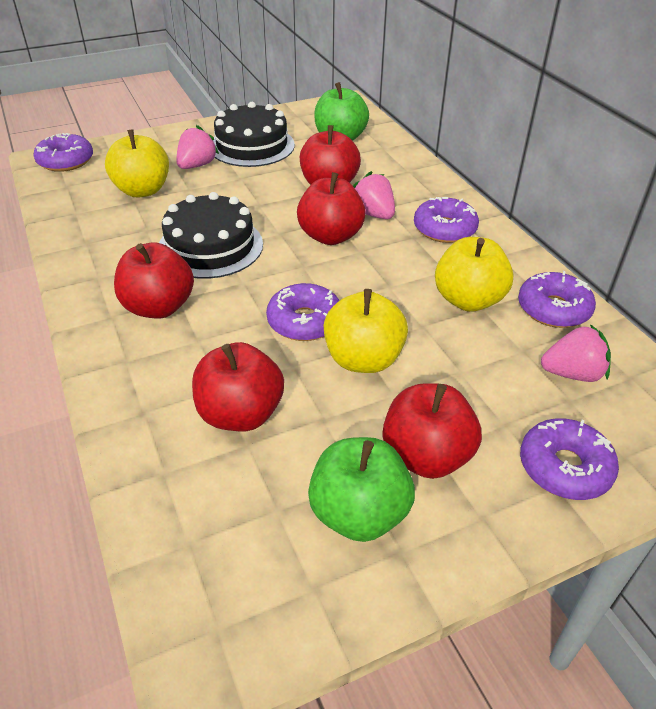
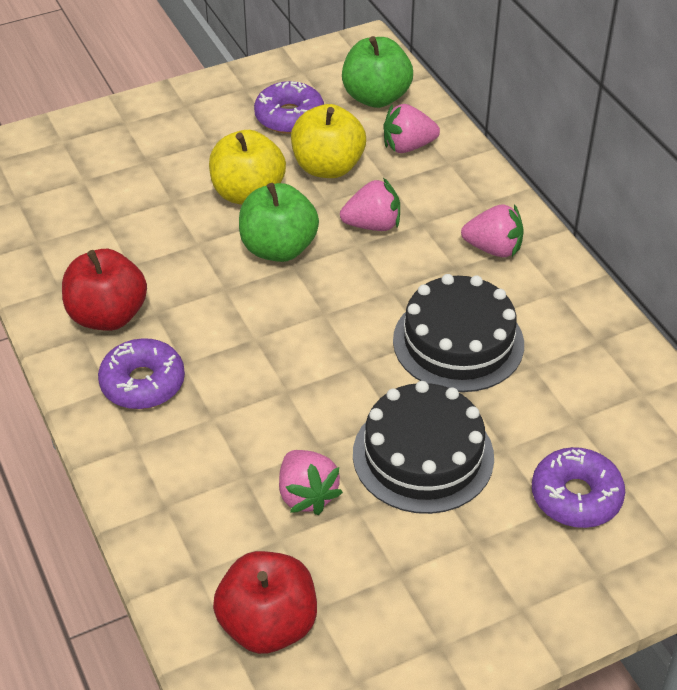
pink strawberry: 3 -> 4
purple donut: 5 -> 3
red apple: 5 -> 2
yellow apple: 3 -> 2

